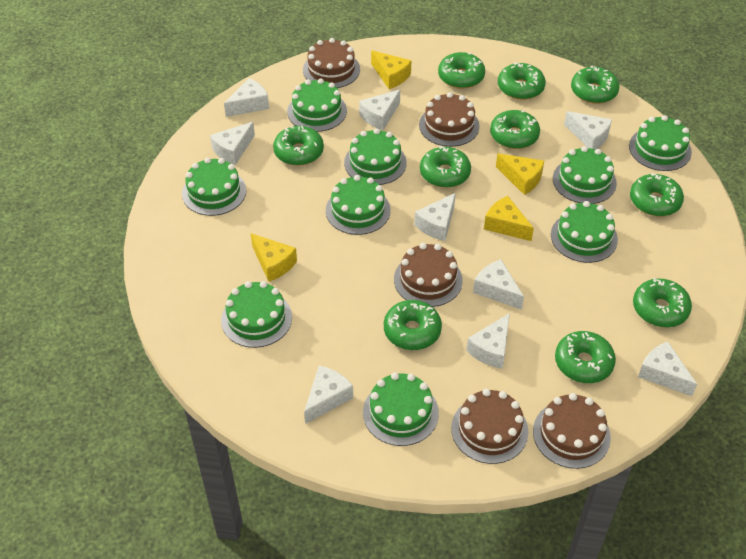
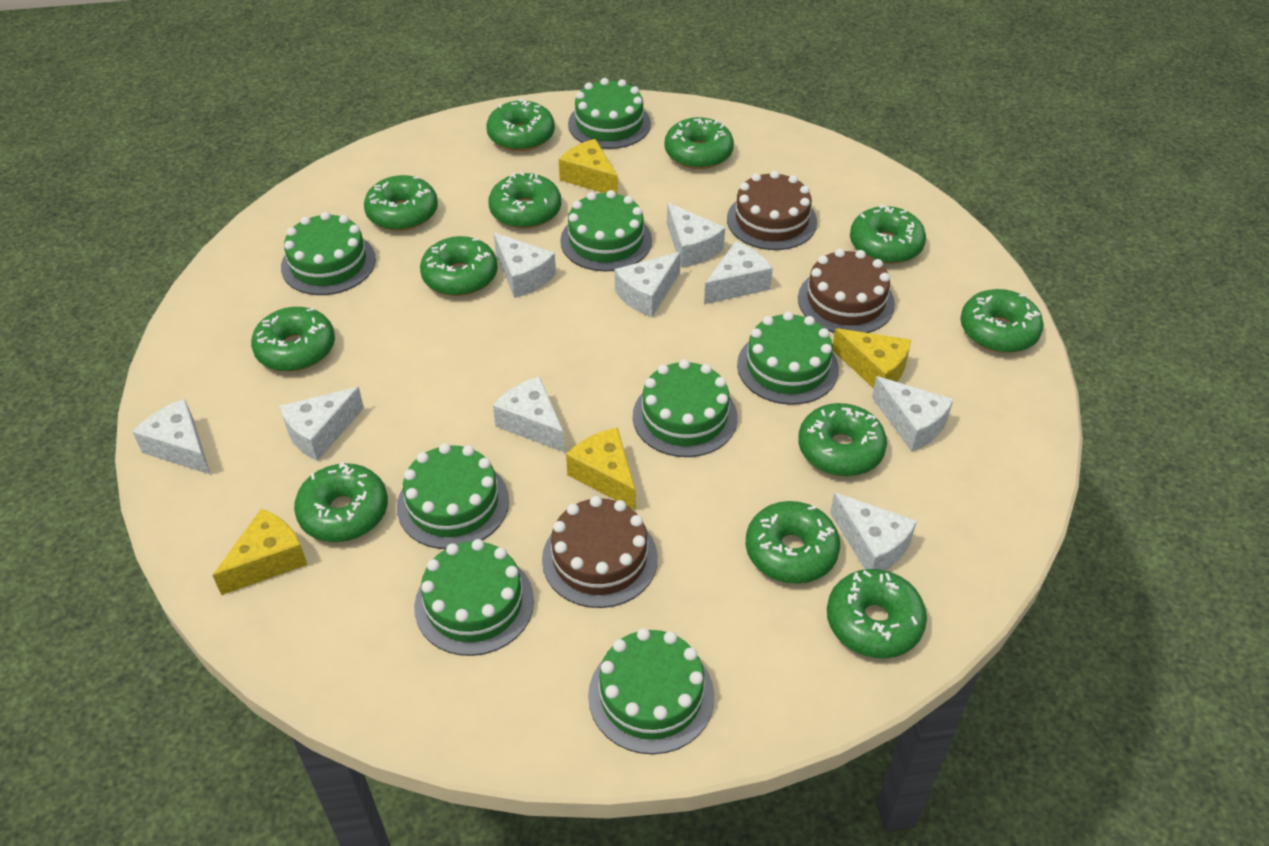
brown cake: 5 -> 3
green cake: 9 -> 8
green donut: 10 -> 12

